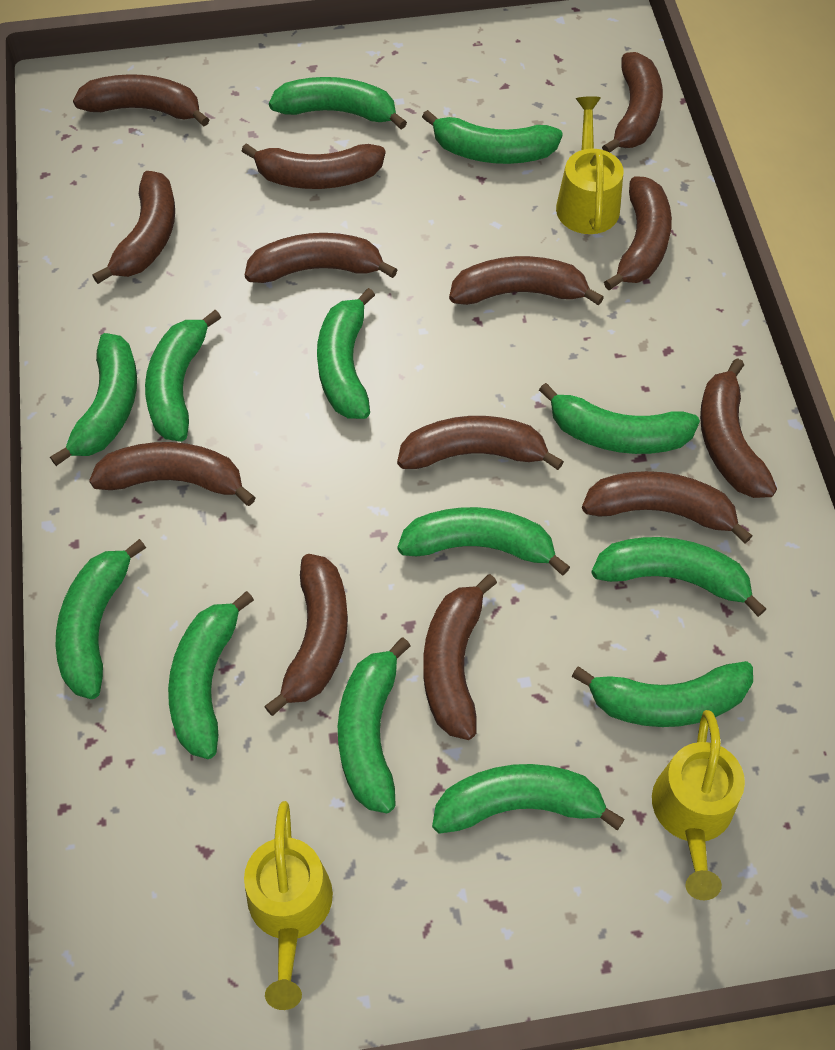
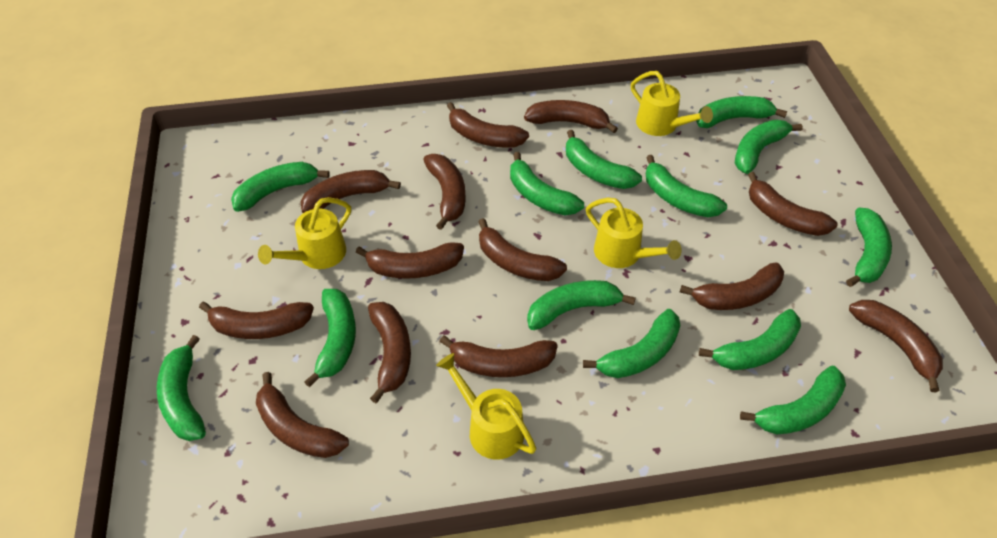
yellow watering can: 3 -> 4

